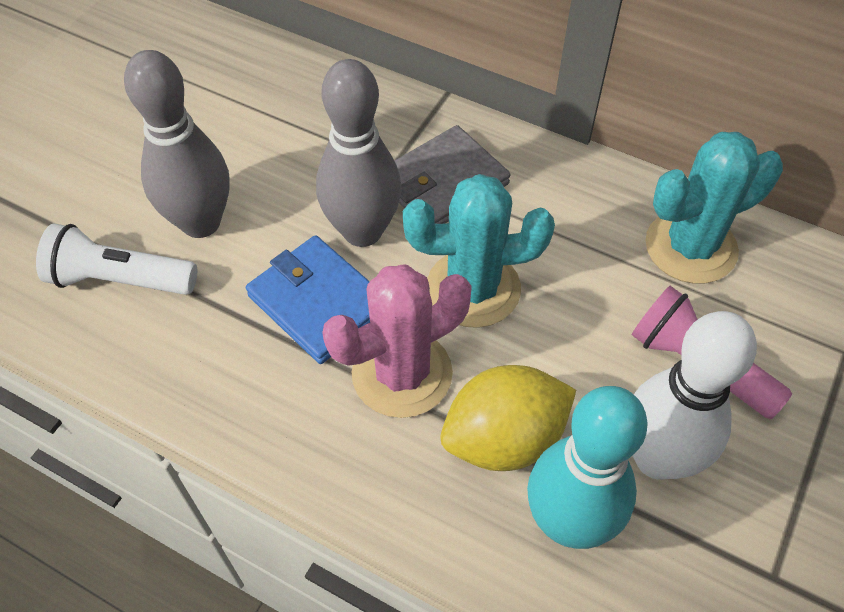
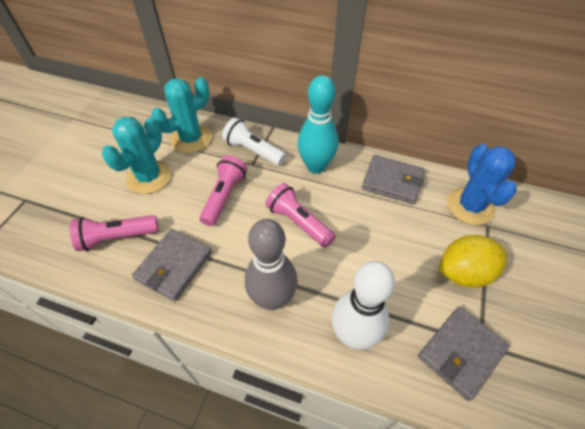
blue cactus: 0 -> 1
blue wallet: 1 -> 0
grey bowling pin: 2 -> 1
grey wallet: 1 -> 3
pink cactus: 1 -> 0
pink flashlight: 1 -> 3

